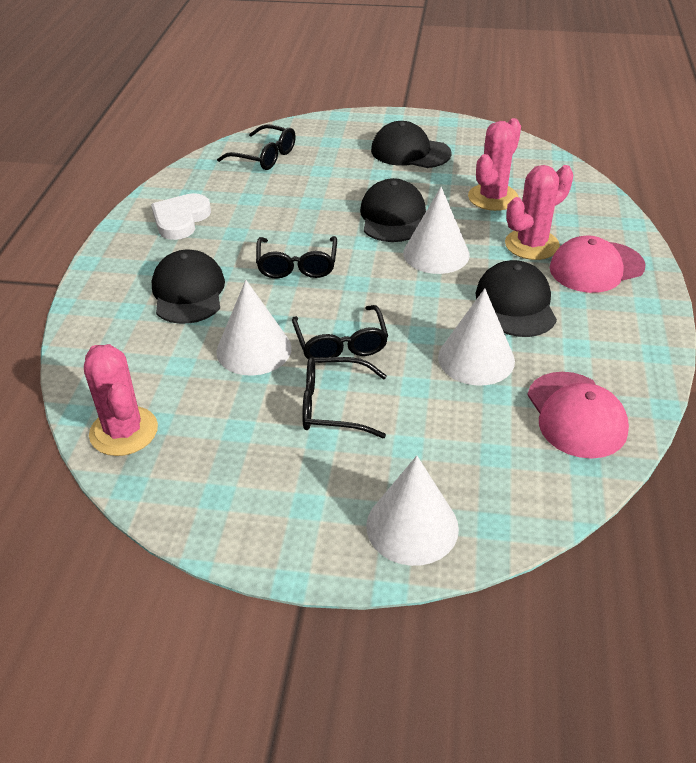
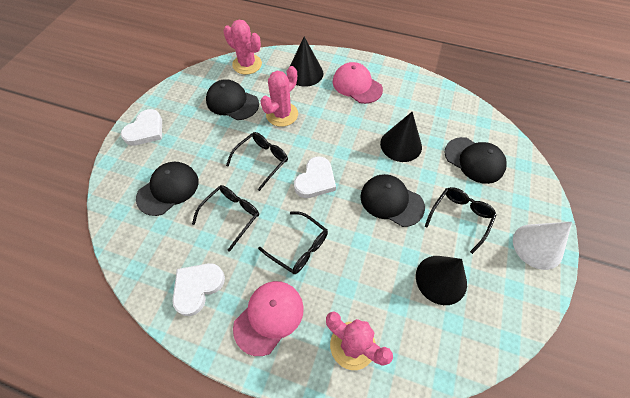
black cone: 0 -> 3
white cone: 4 -> 1
white heart: 1 -> 3

